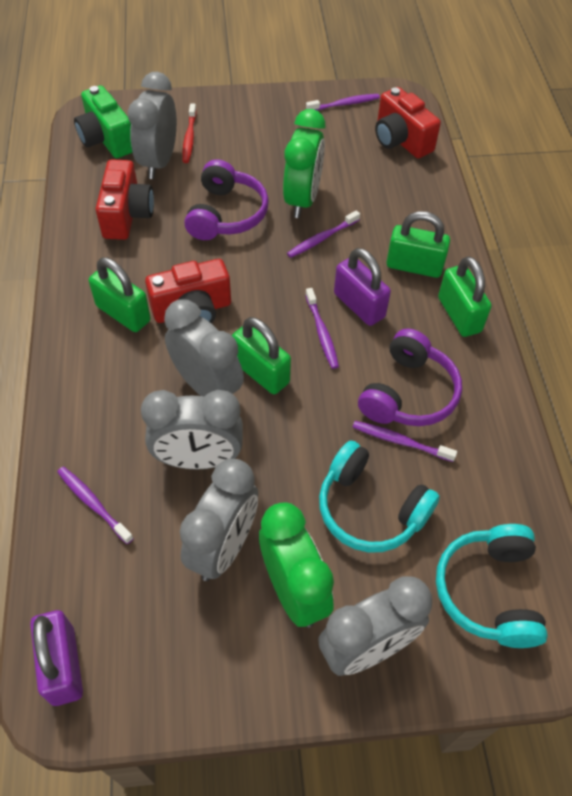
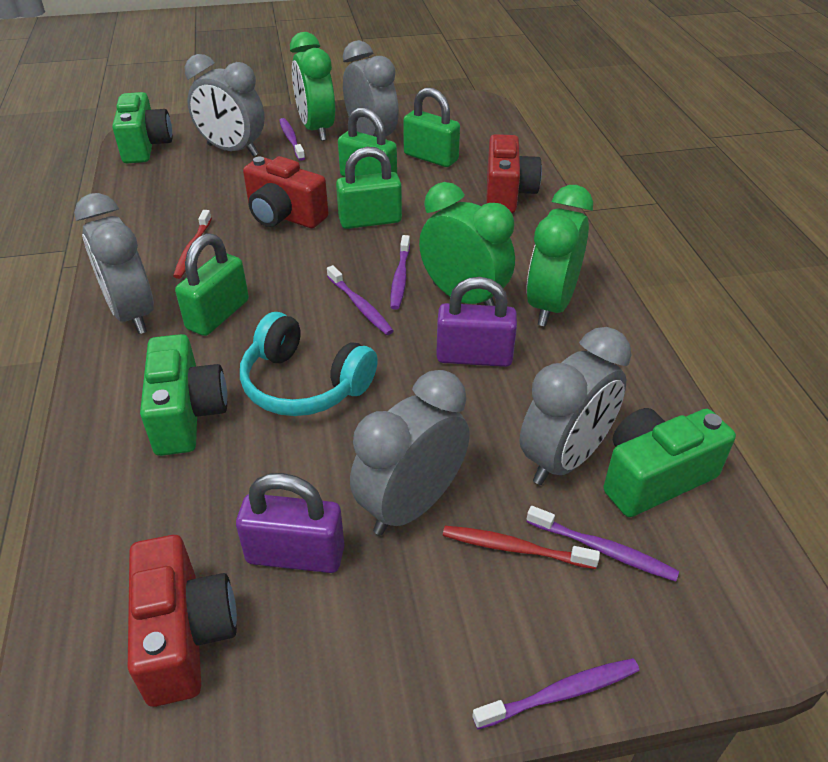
green camera: 1 -> 3
green clock: 2 -> 3
purple headphones: 2 -> 0
red toothbrush: 1 -> 2
turquoise headphones: 2 -> 1

